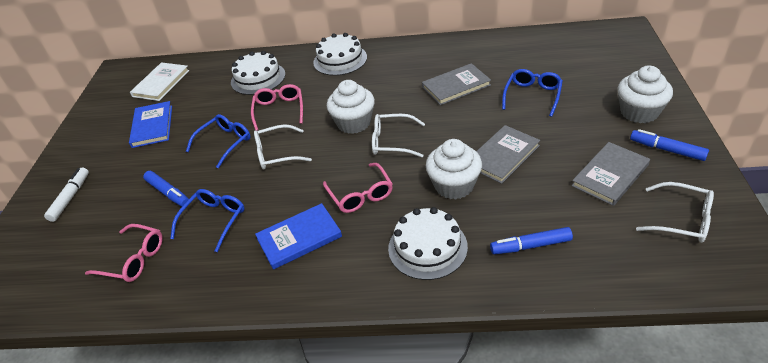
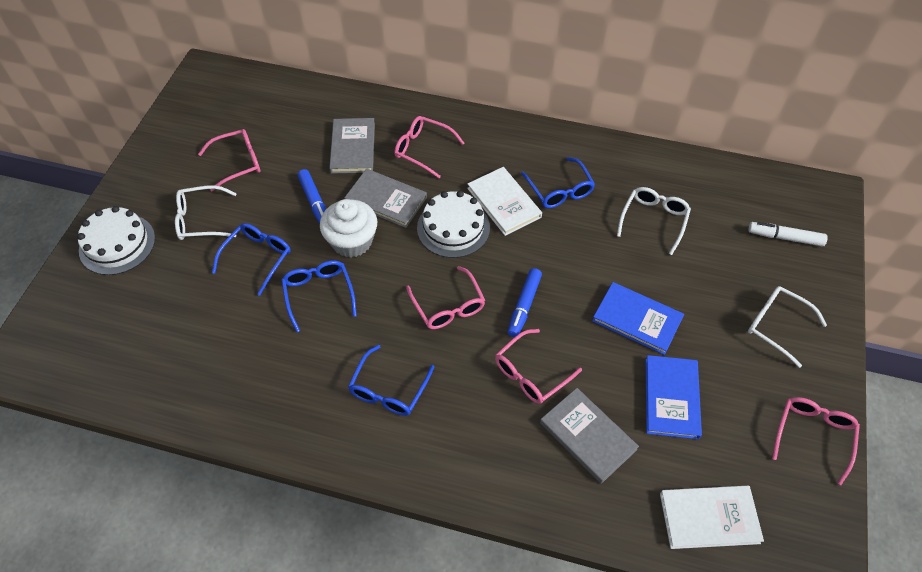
blue glasses: 3 -> 4
blue marker: 3 -> 2
pink glasses: 3 -> 5
white book: 1 -> 2
white cake: 3 -> 2
white cupcake: 3 -> 1

